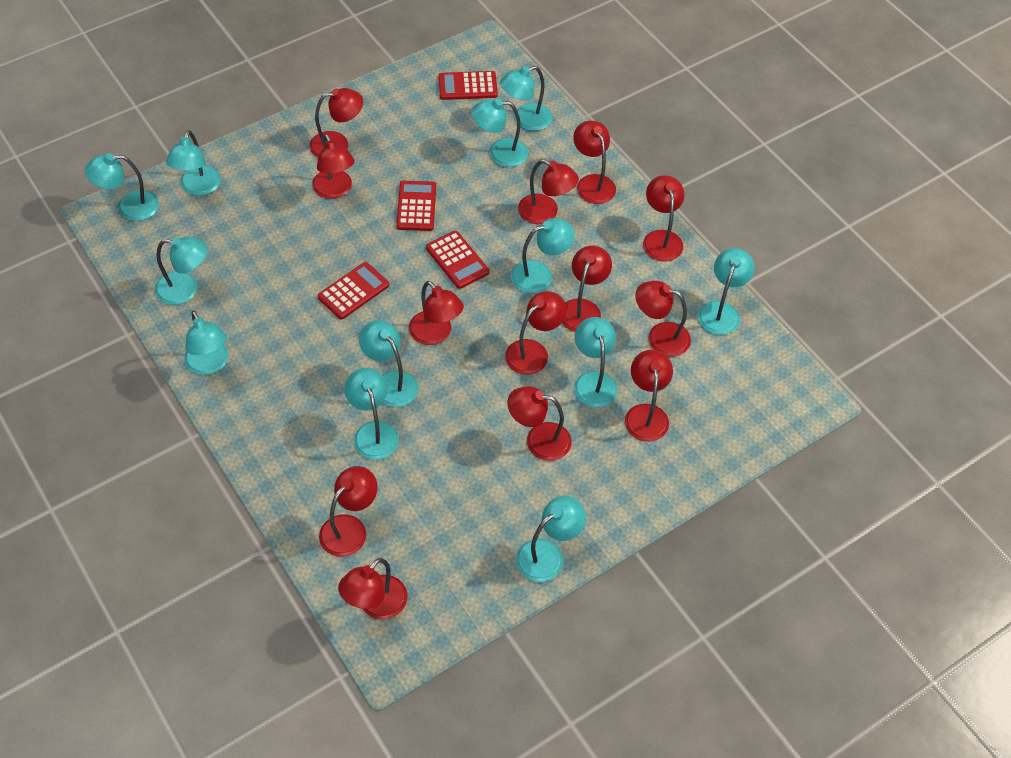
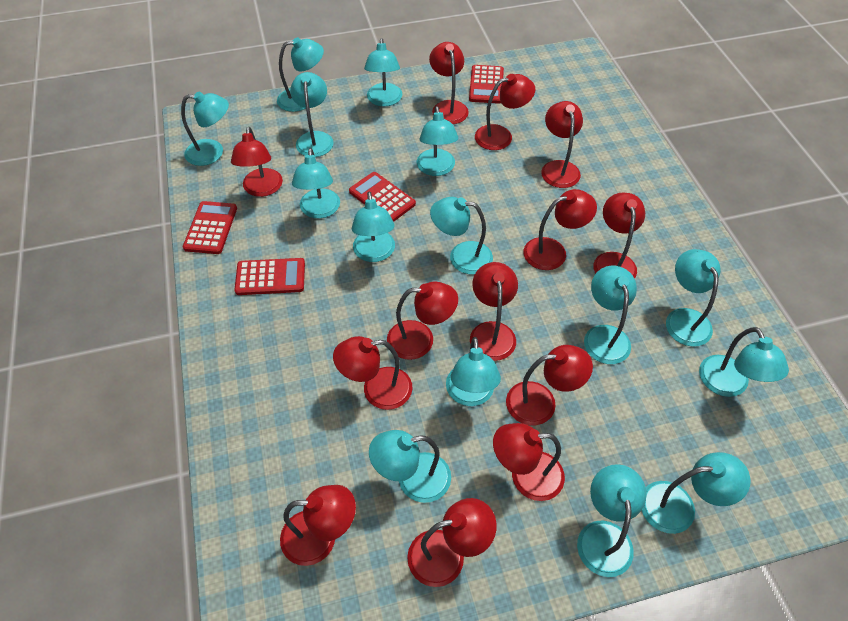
turquoise lamp: 12 -> 15

